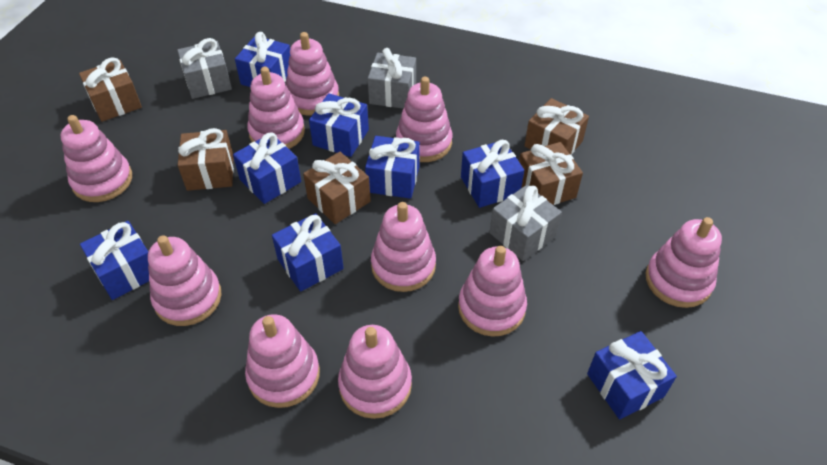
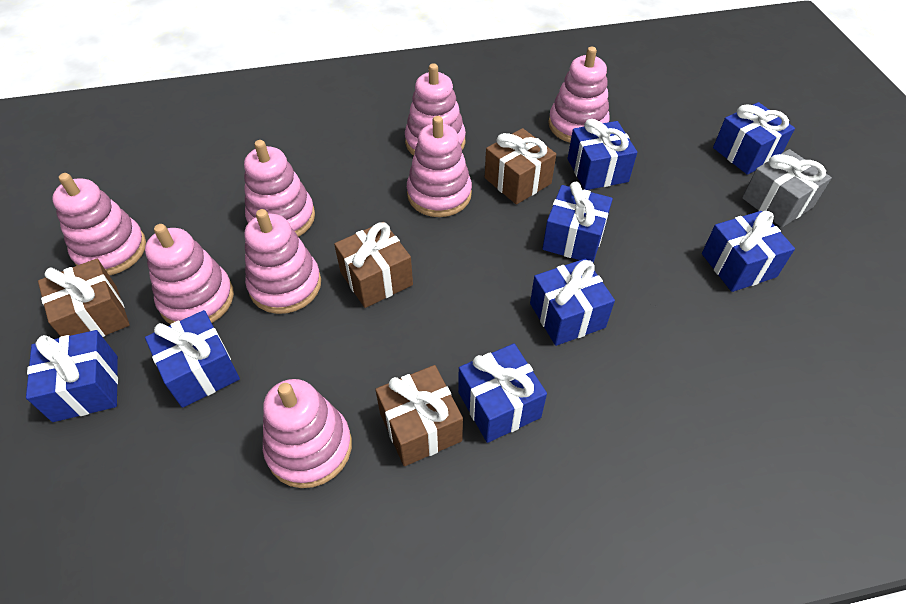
brown gift: 5 -> 4
grey gift: 3 -> 1
pink stacking toy: 10 -> 8

